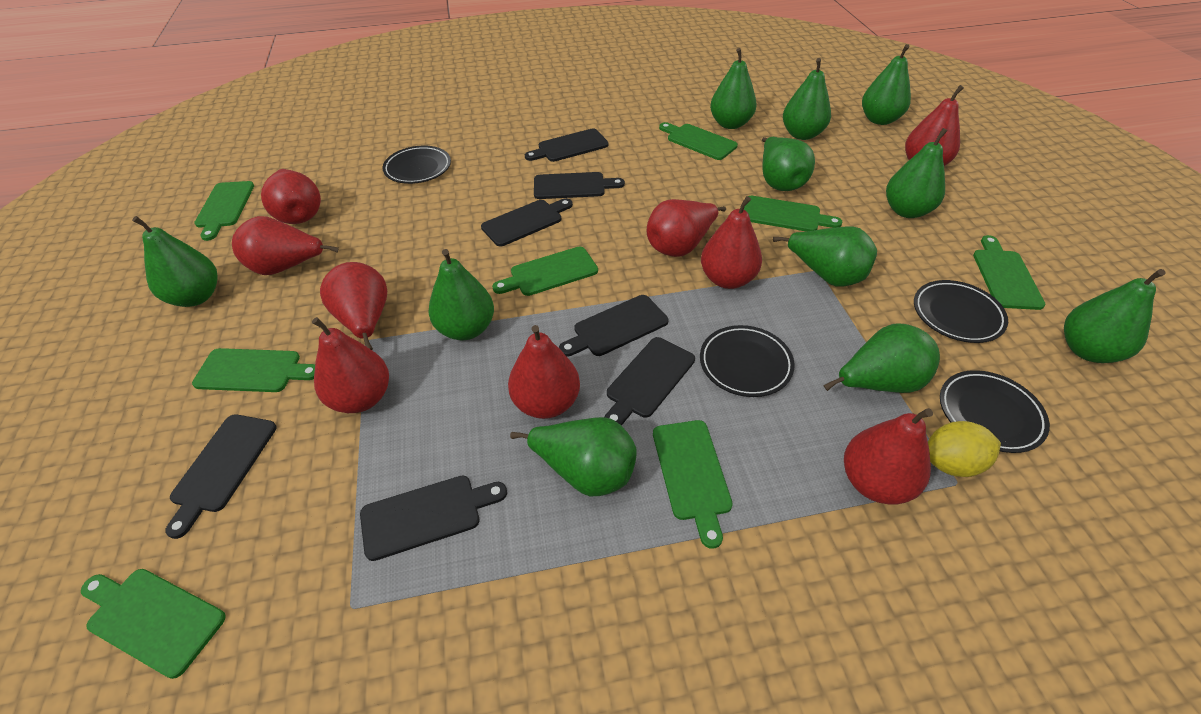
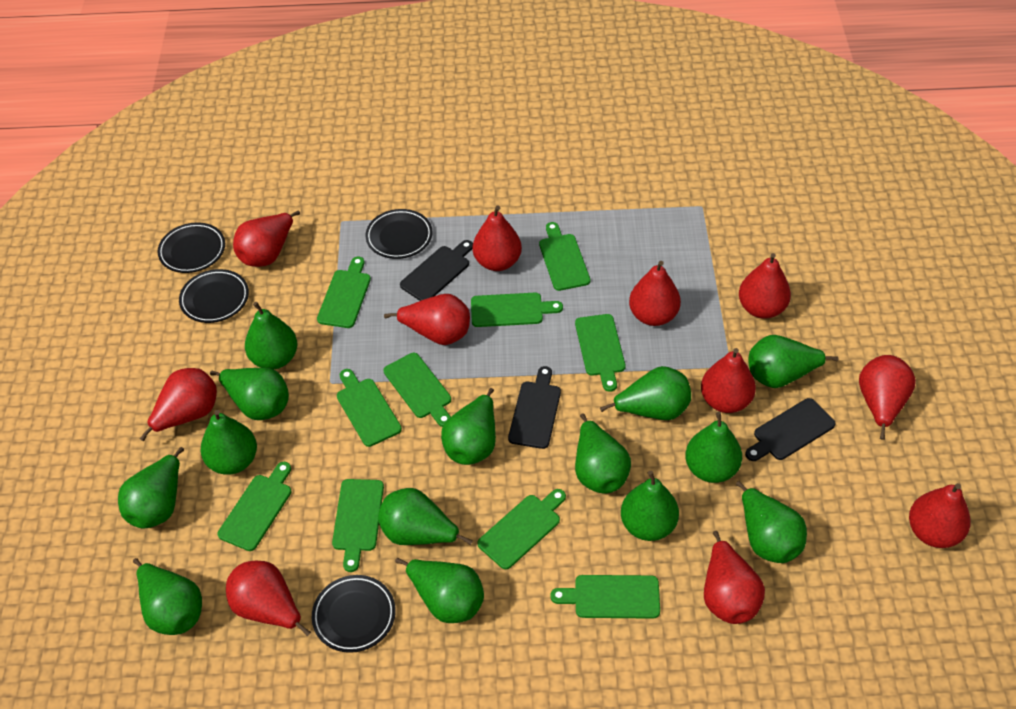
black cutting board: 7 -> 3
green cutting board: 8 -> 10
green pear: 11 -> 14
red pear: 9 -> 11
yellow lemon: 1 -> 0

